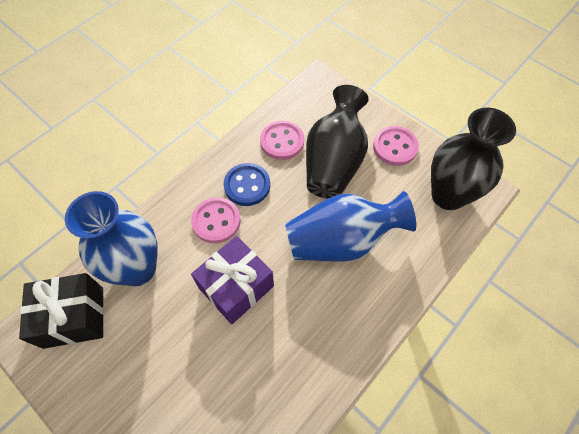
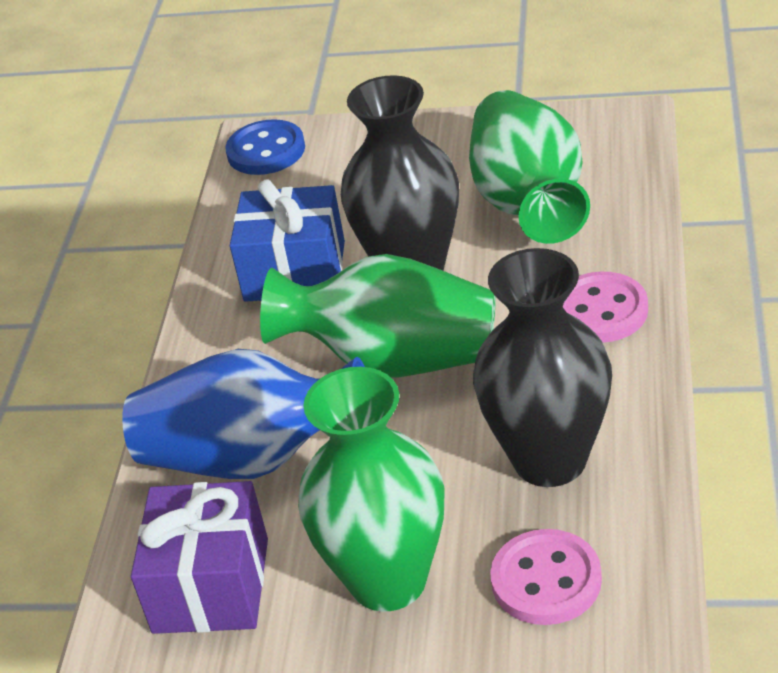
black gift: 1 -> 0
blue gift: 0 -> 1
blue vase: 2 -> 1
green vase: 0 -> 3
pink button: 3 -> 2

